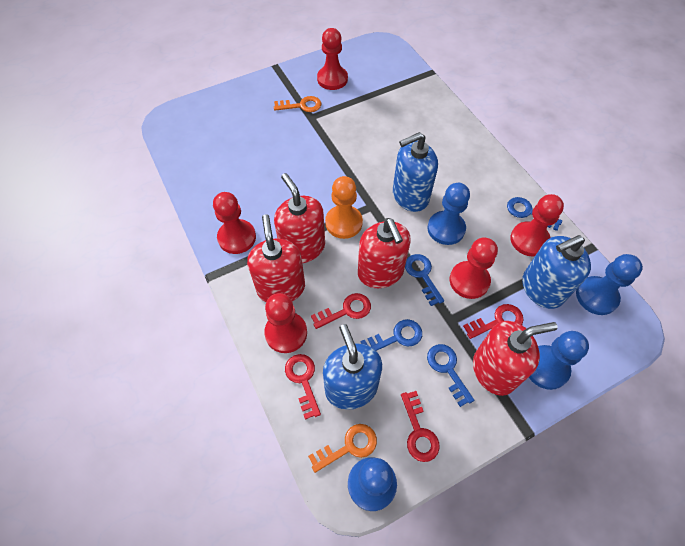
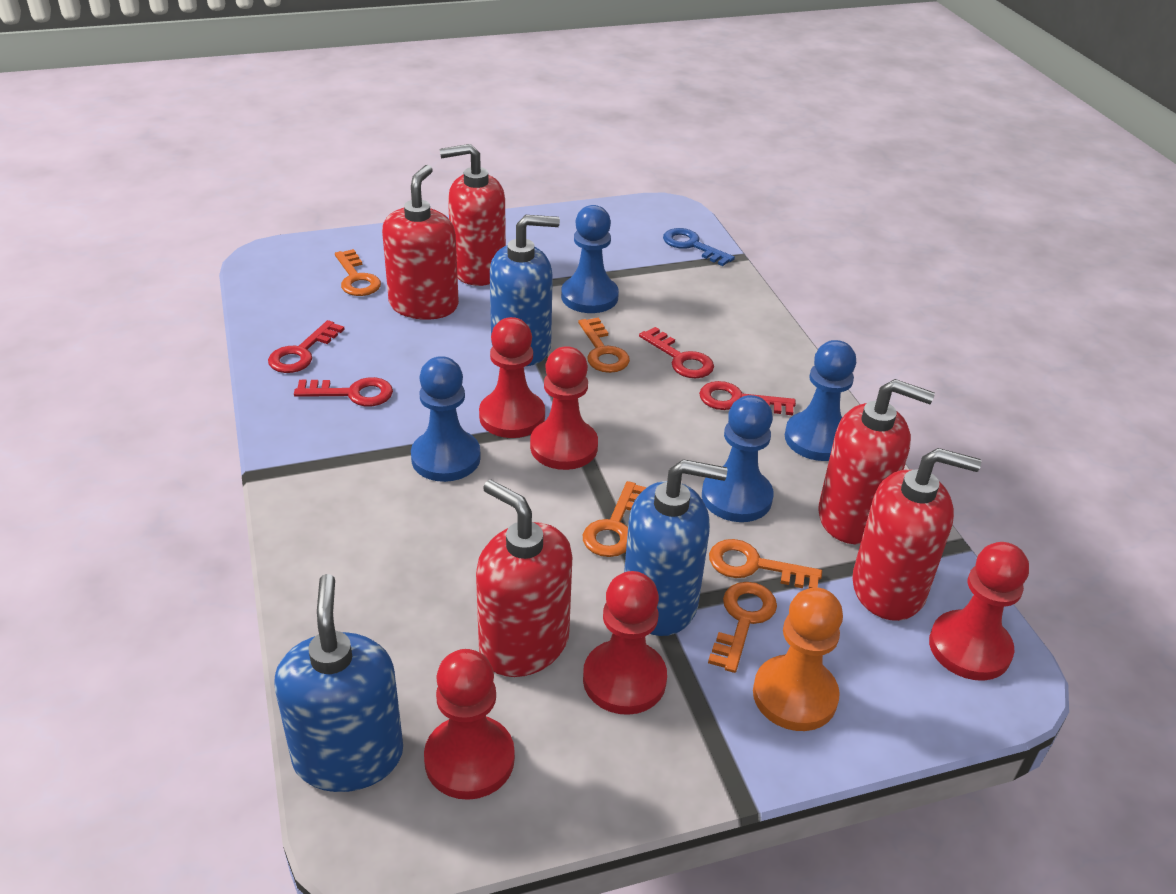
blue key: 4 -> 1
orange key: 2 -> 5
red soap dispenser: 4 -> 5

